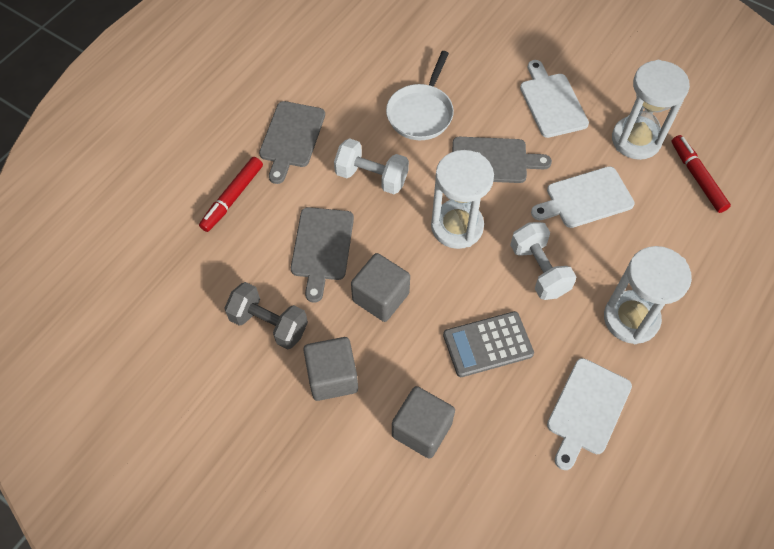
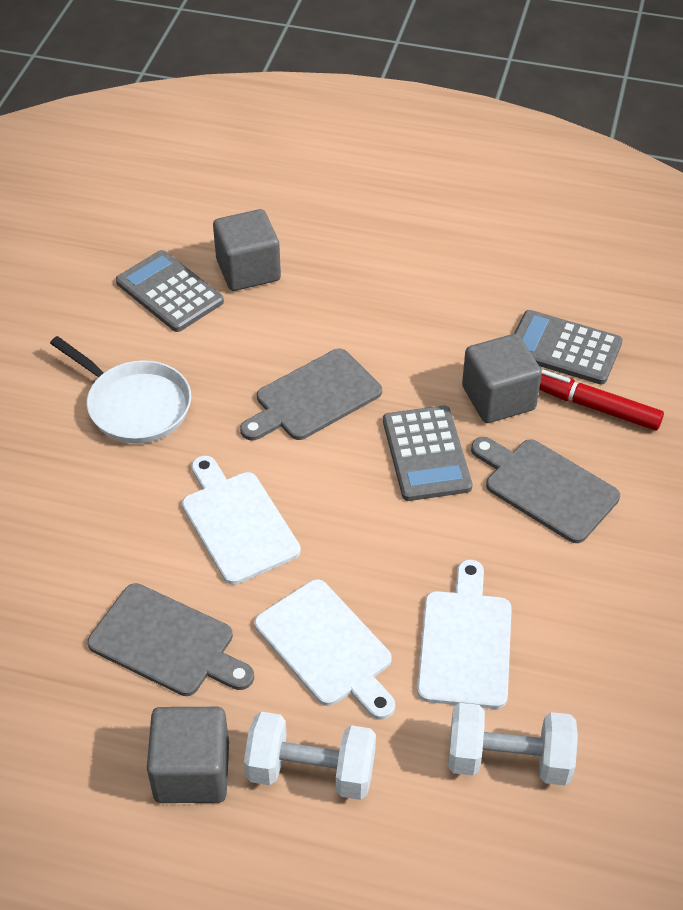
grey calculator: 1 -> 3
grey dumbbell: 1 -> 0
red marker: 2 -> 1
white hourglass: 3 -> 0

